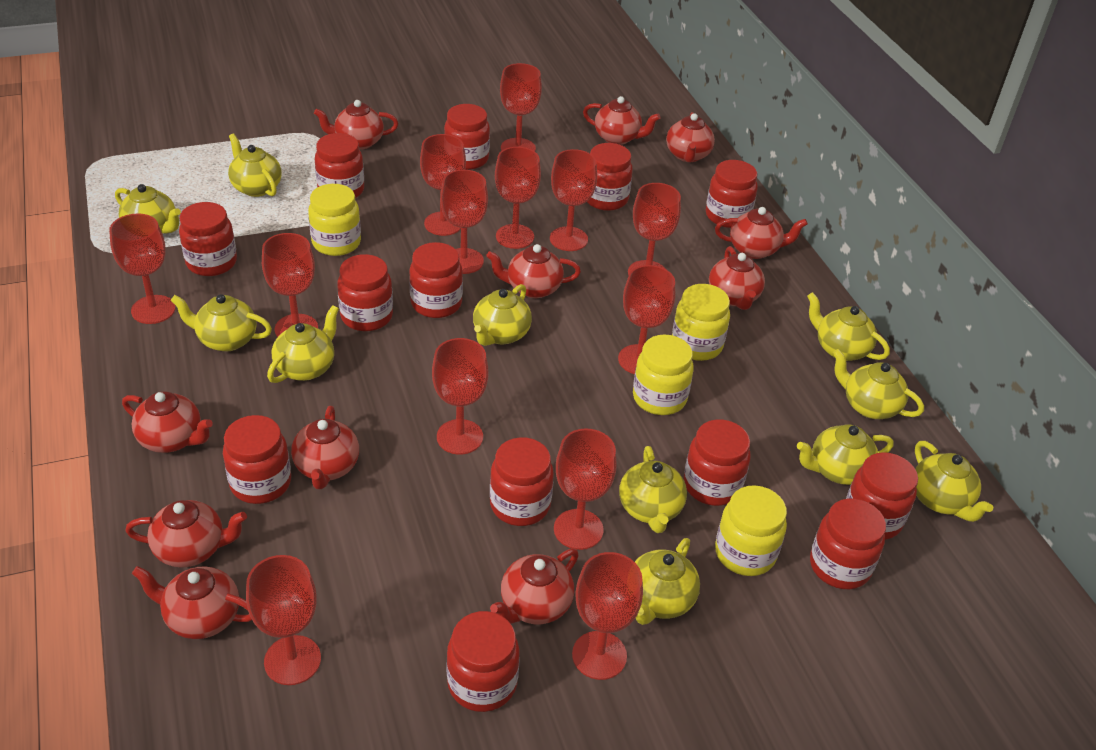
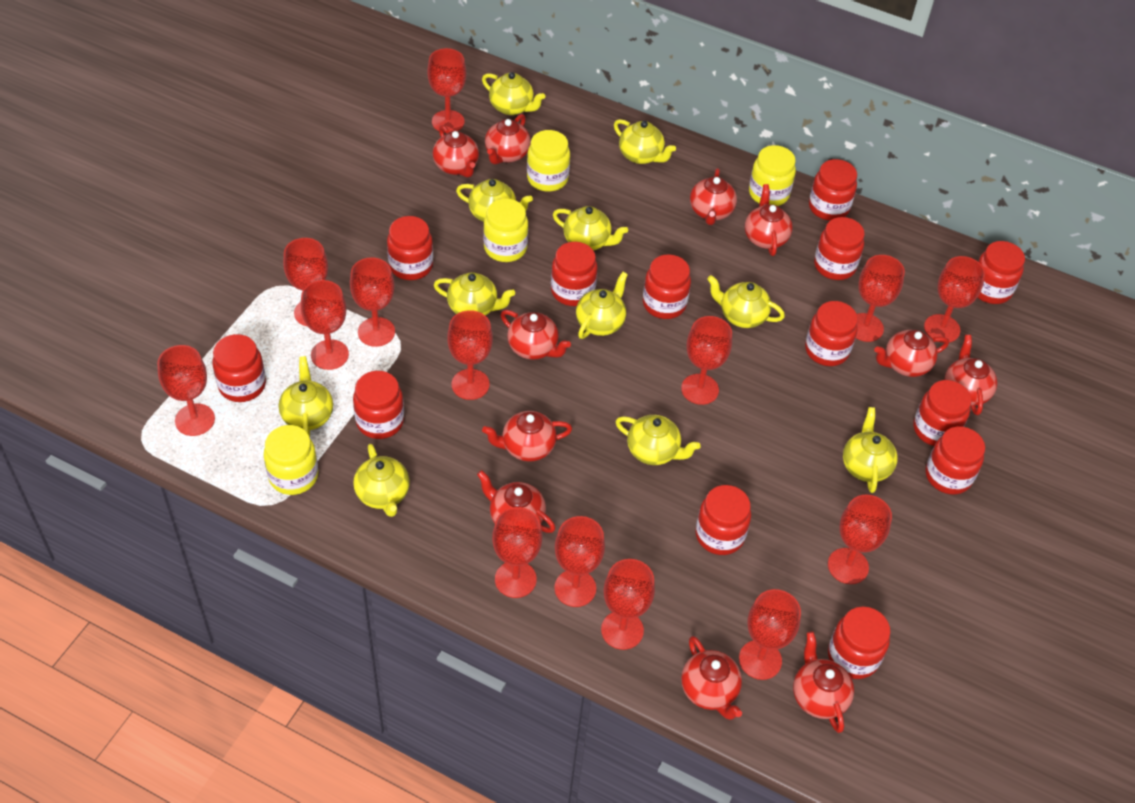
red goblet: 13 -> 14

